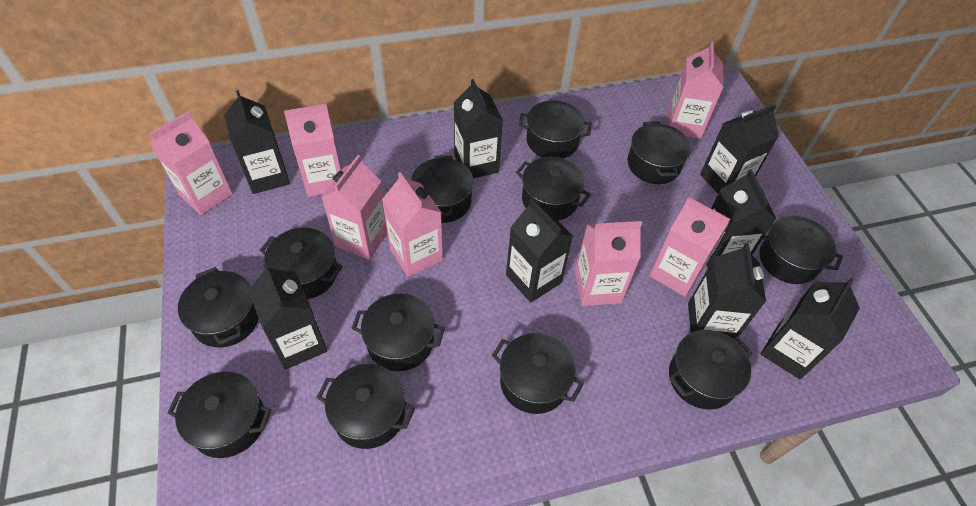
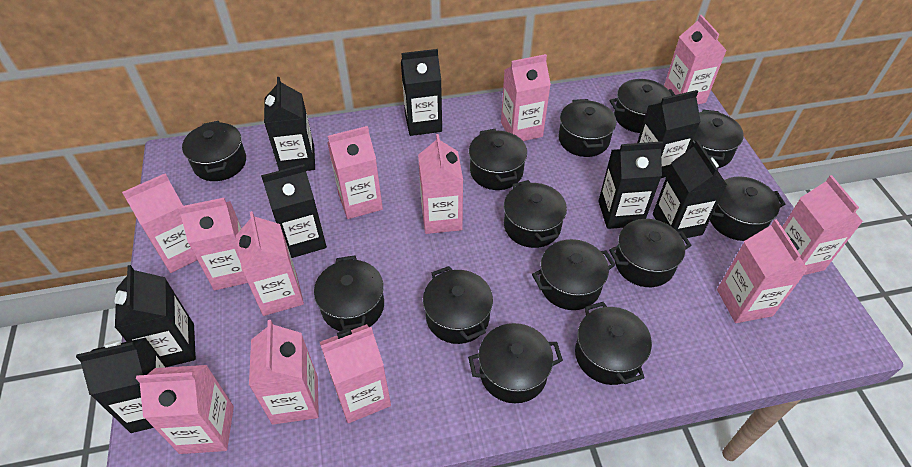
black pot: 12 -> 13
pink carton: 7 -> 12

